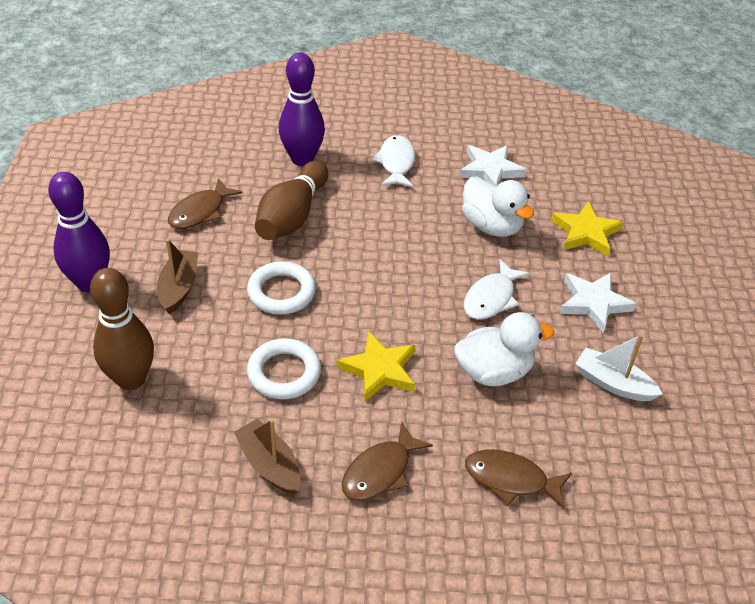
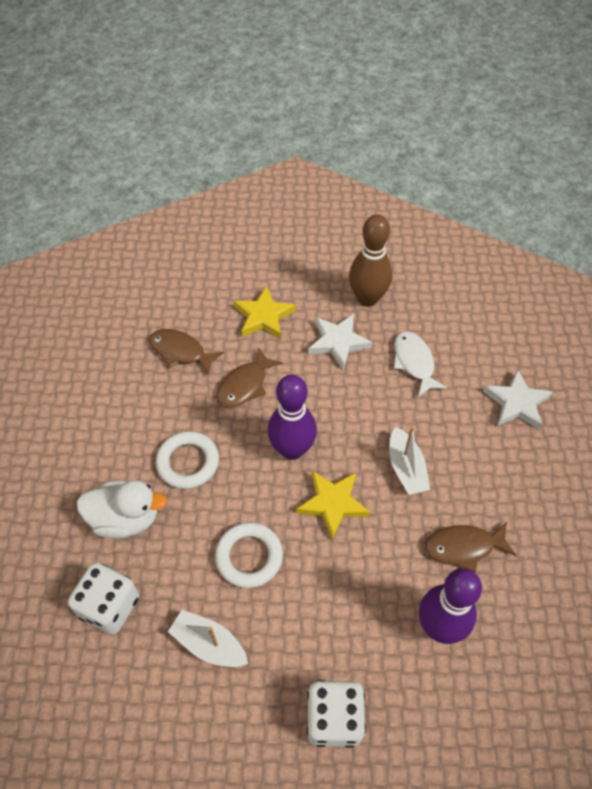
brown boat: 2 -> 0
brown bowling pin: 2 -> 1
white boat: 1 -> 2
white dice: 0 -> 2
white duck: 2 -> 1
white fish: 2 -> 1

